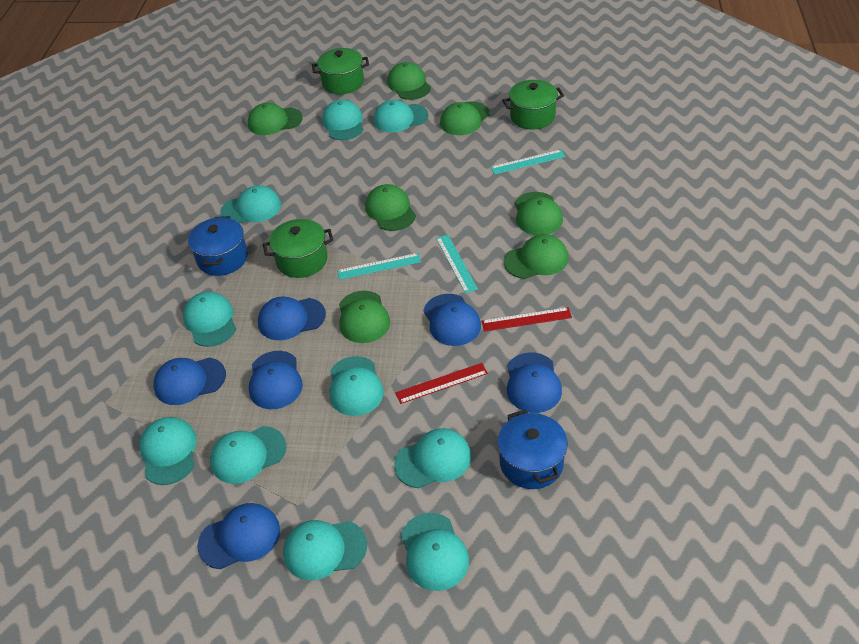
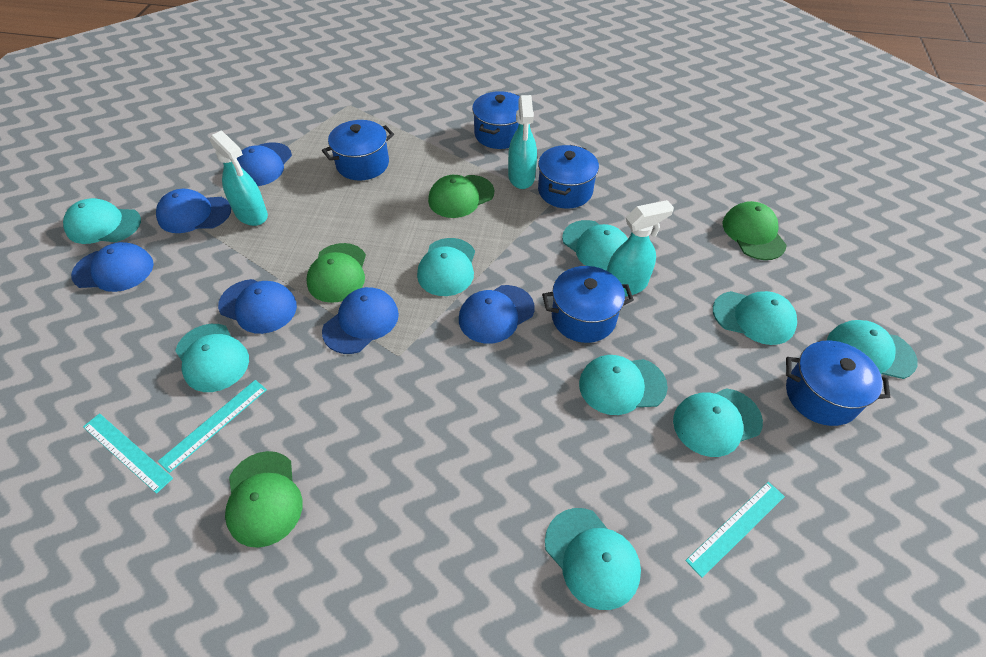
blue pot: 2 -> 5
green cap: 7 -> 4
green pot: 3 -> 0
red ruler: 2 -> 0
turquoise cap: 10 -> 9
turquoise spray bottle: 0 -> 3

